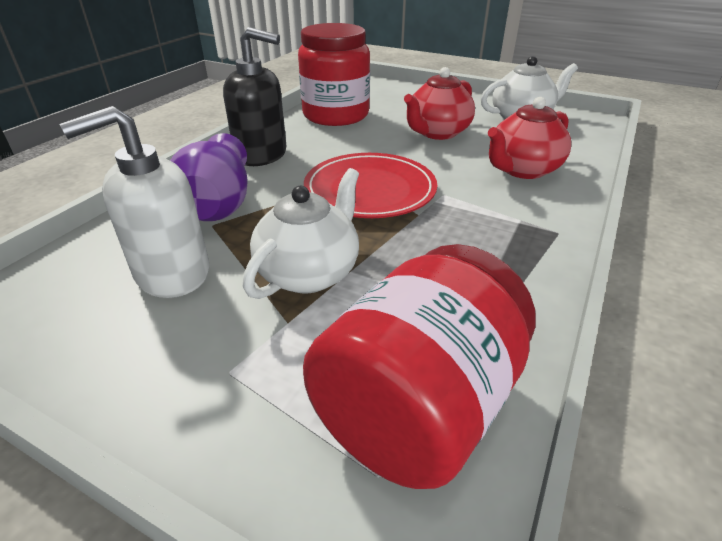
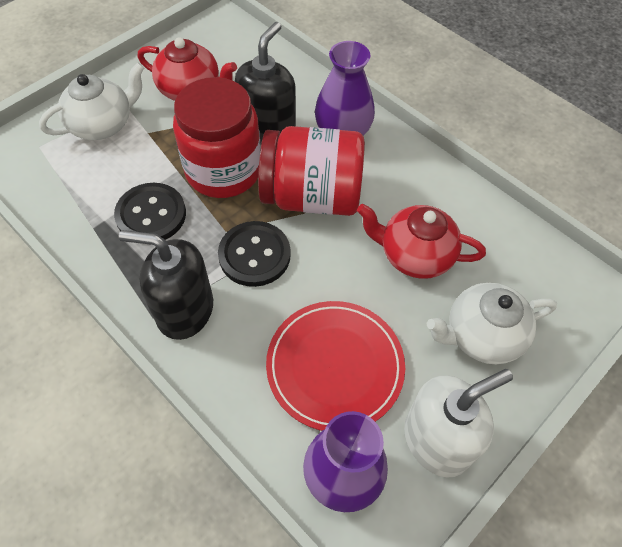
black button: 0 -> 2
black soap dispenser: 1 -> 2
purple vase: 1 -> 2

